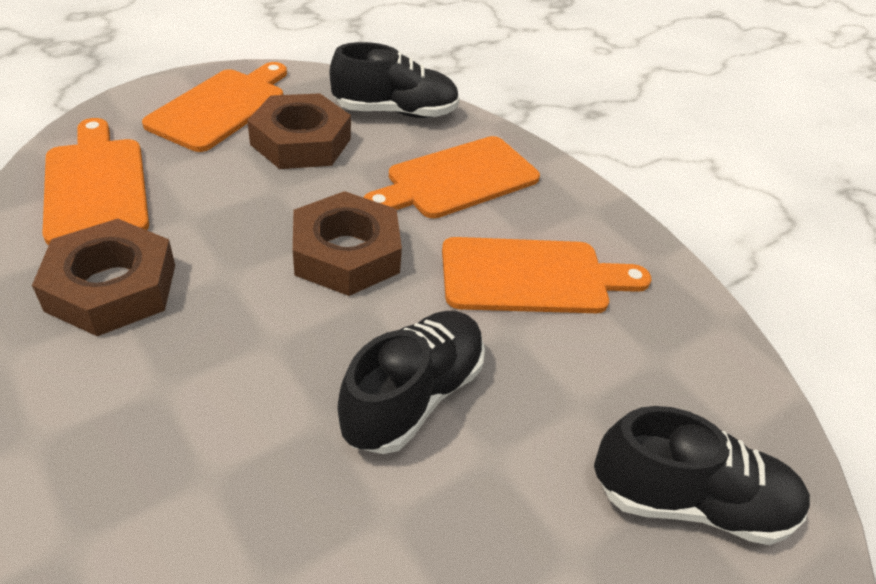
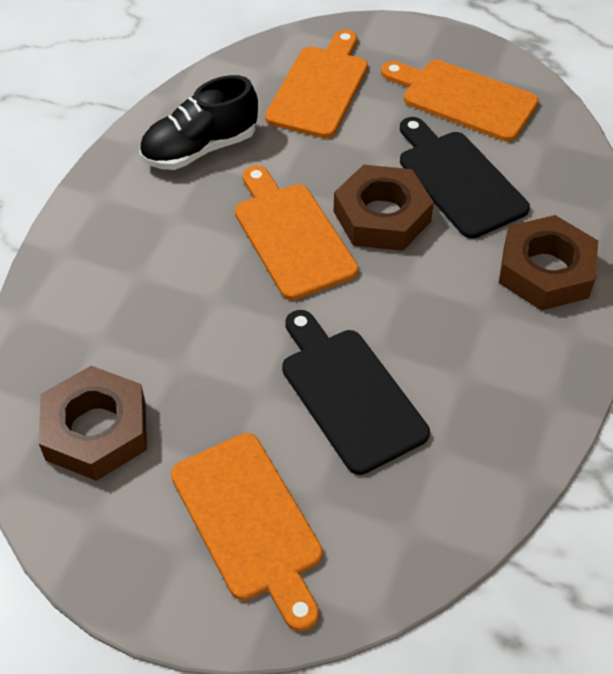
black cutting board: 0 -> 2
black shoe: 3 -> 1

